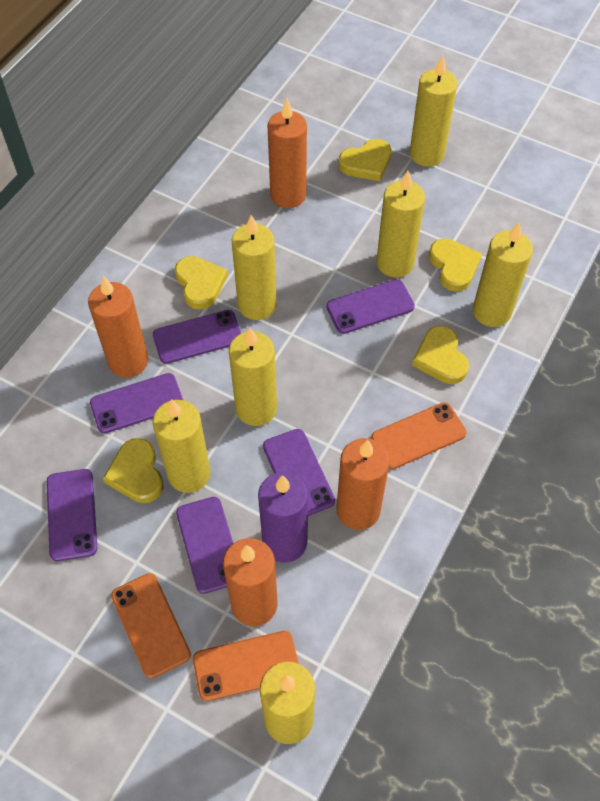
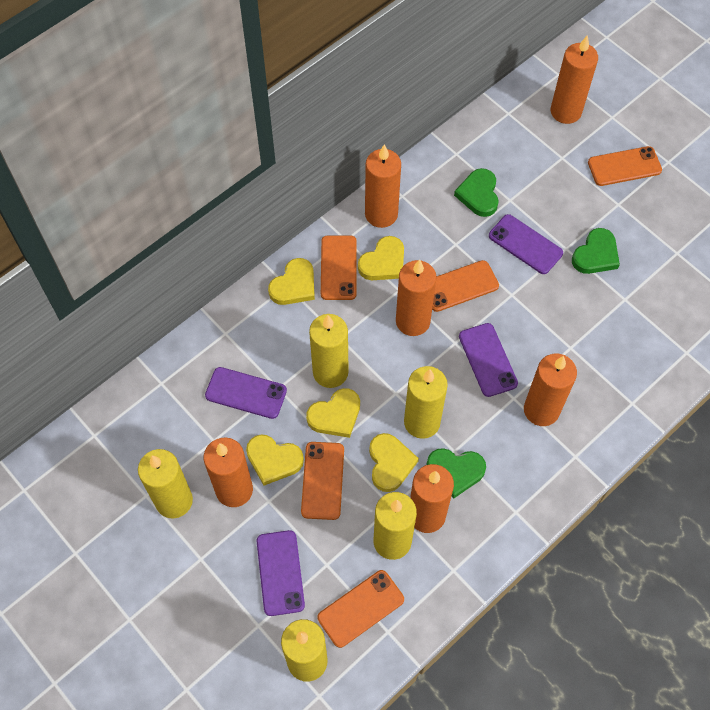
green heart: 0 -> 3
orange candle: 4 -> 6
orange phone: 3 -> 5
purple candle: 1 -> 0
purple phone: 6 -> 4
yellow candle: 7 -> 5

